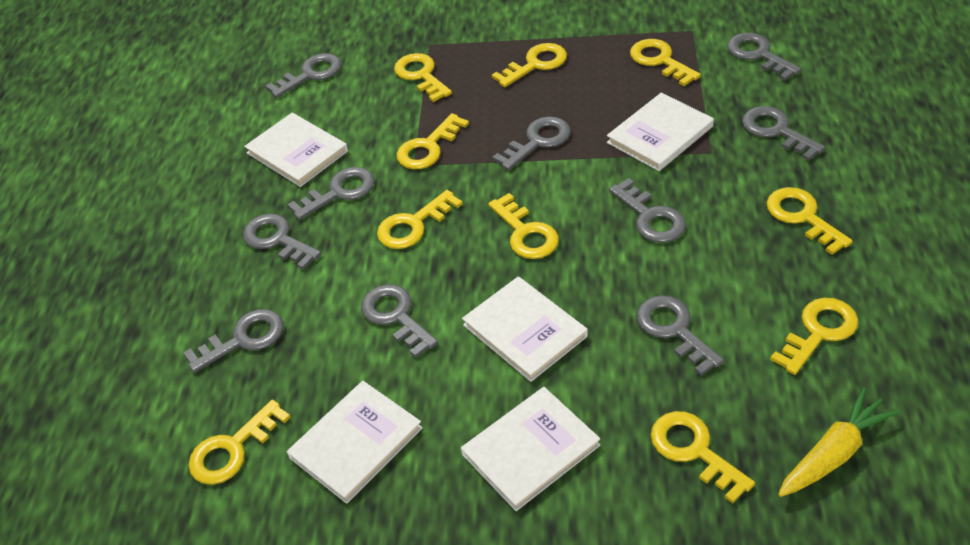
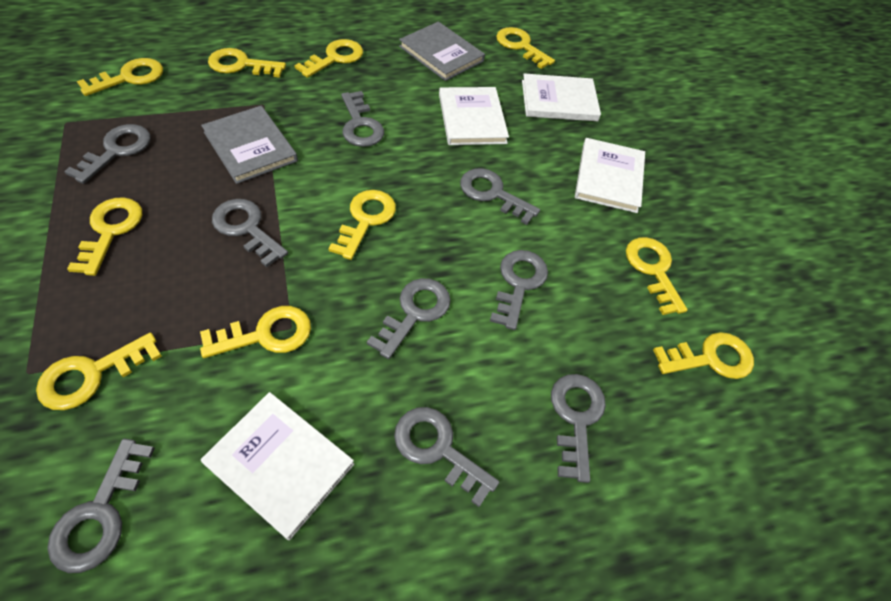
grey book: 0 -> 2
grey key: 10 -> 9
white book: 5 -> 4
yellow carrot: 1 -> 0

